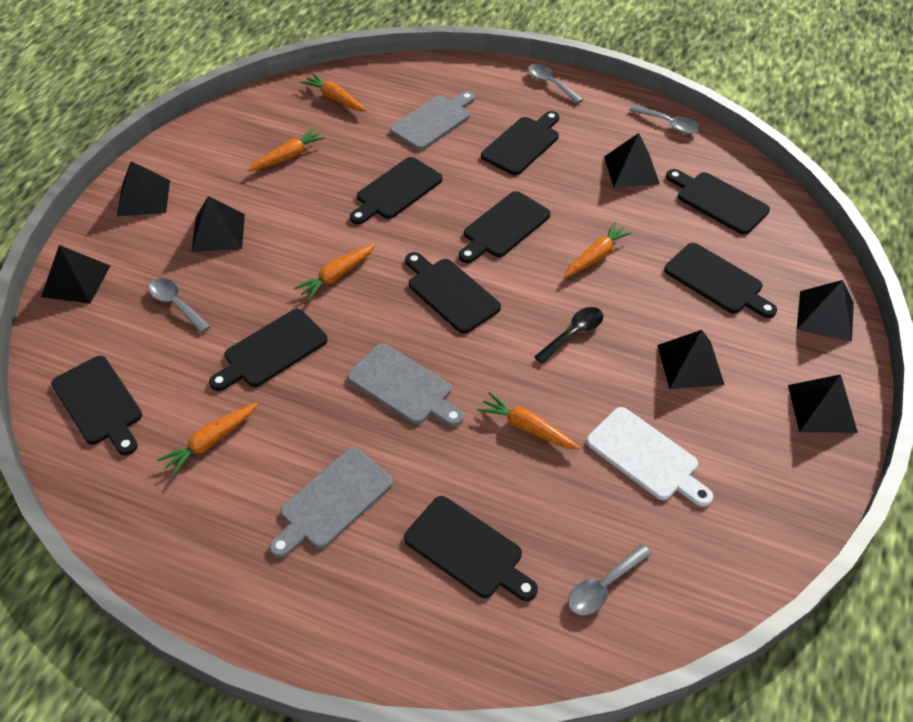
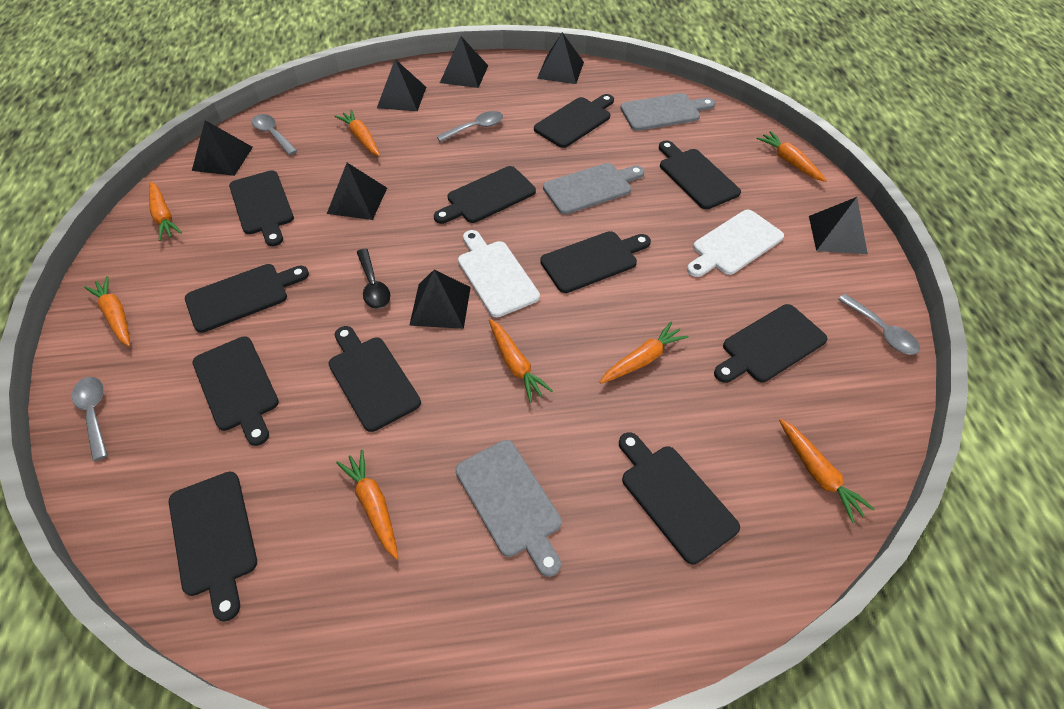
black cutting board: 9 -> 11
orange carrot: 6 -> 8
white cutting board: 1 -> 2

